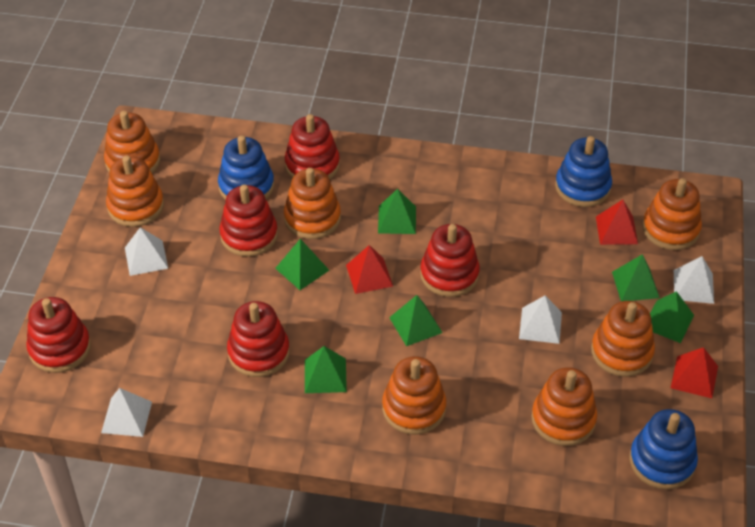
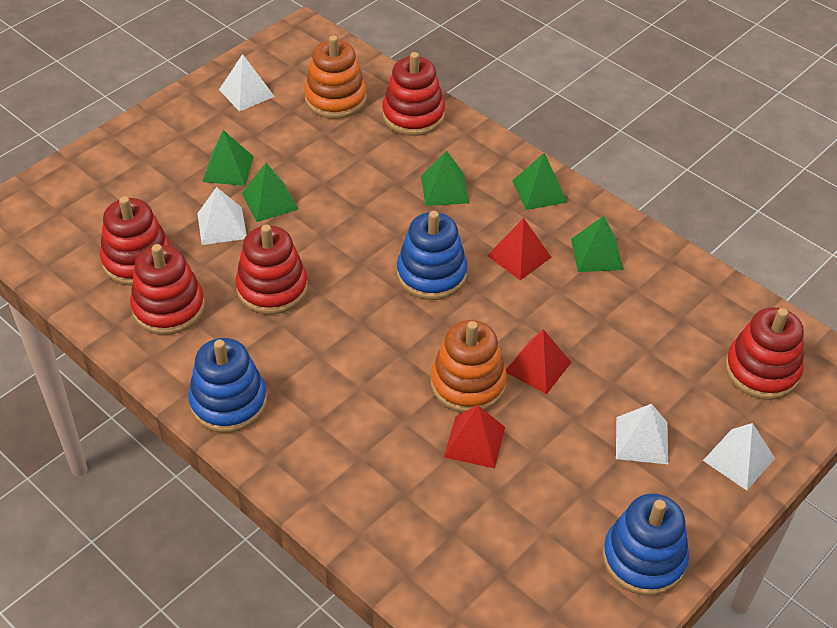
green pyramid: 6 -> 5
orange stacking toy: 7 -> 2

